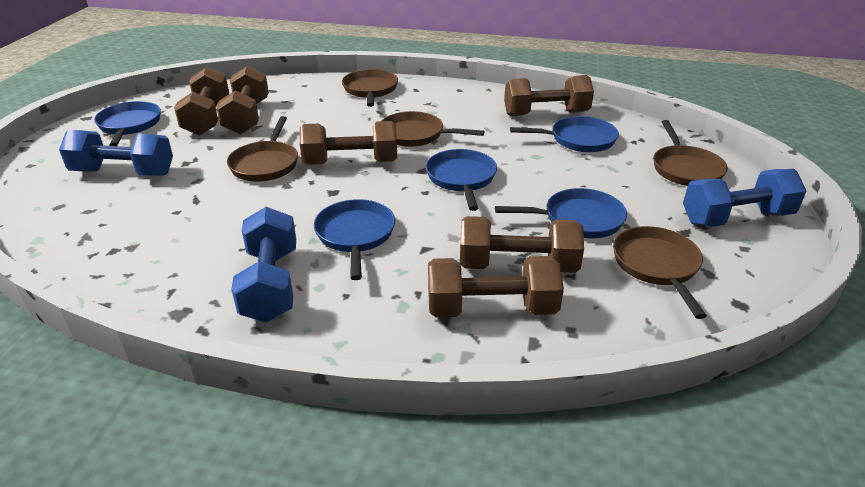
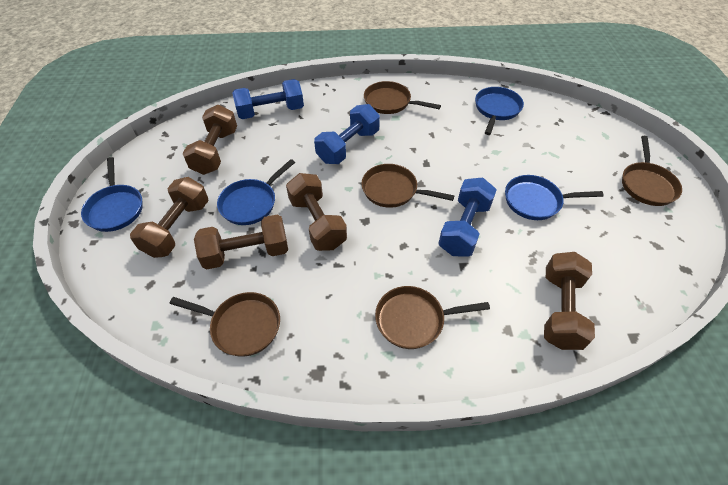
blue pan: 5 -> 4
brown dumbbell: 6 -> 5

